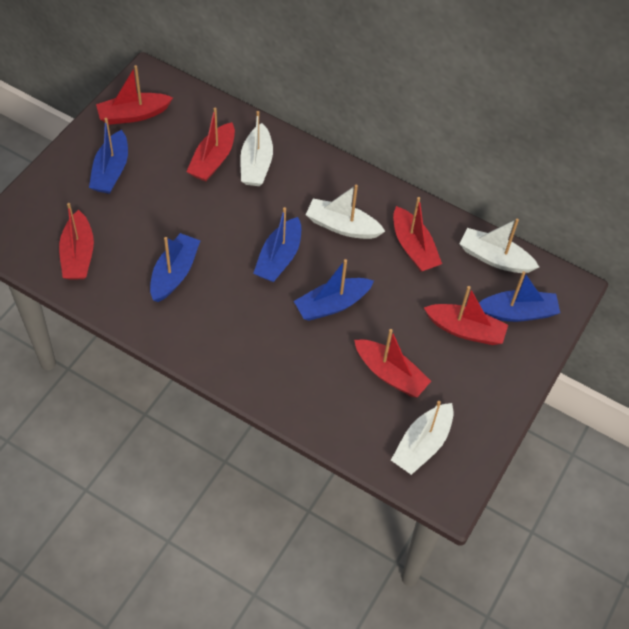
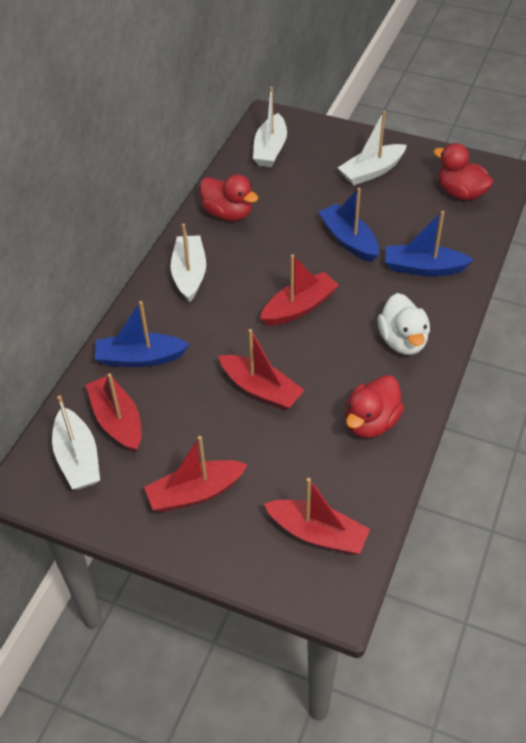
blue boat: 5 -> 3
red boat: 6 -> 5
red duck: 0 -> 3
white duck: 0 -> 1

